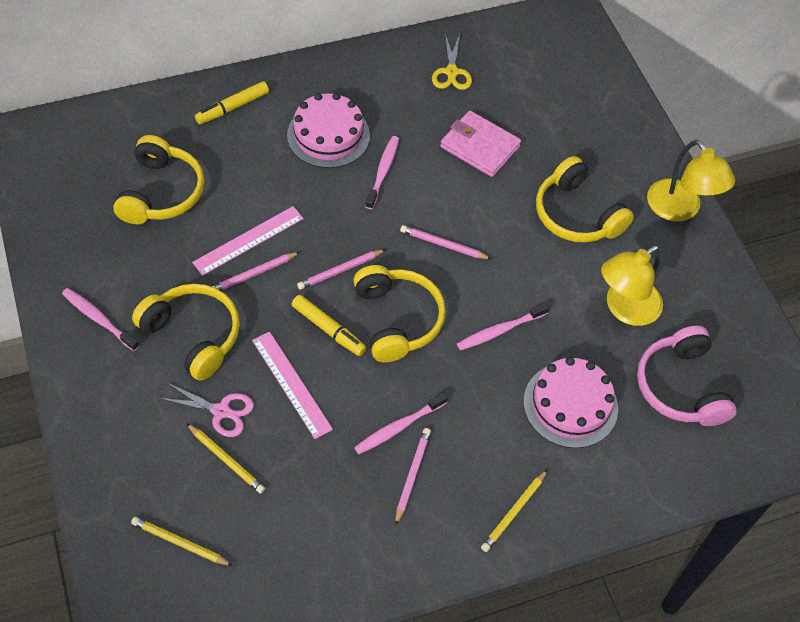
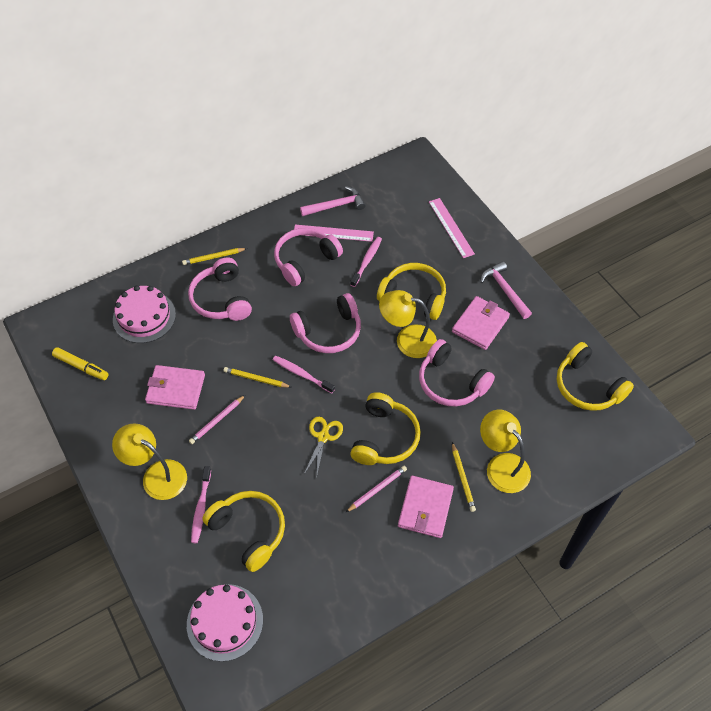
pink hammer: 0 -> 2
pink headphones: 1 -> 4
pink pencil: 4 -> 2
pink scissors: 1 -> 0
pink toothbrush: 4 -> 3
pink wallet: 1 -> 3
yellow lamp: 2 -> 3
yellow marker: 2 -> 1

